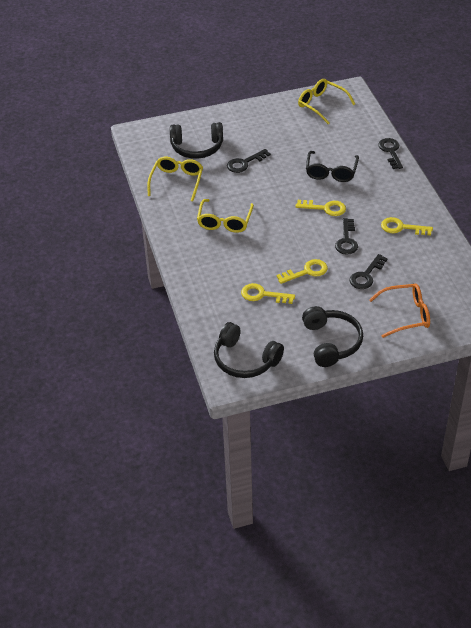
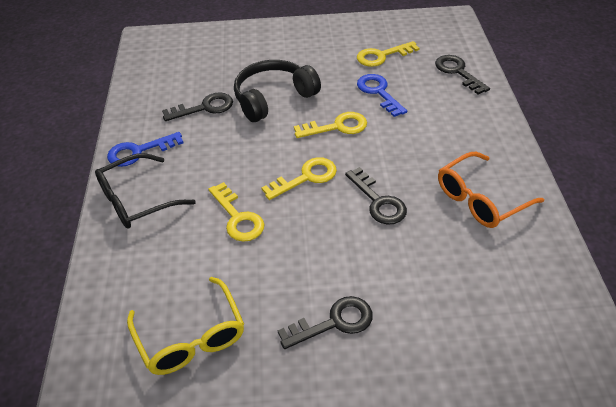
black headphones: 3 -> 1
blue key: 0 -> 2
yellow glasses: 3 -> 1

